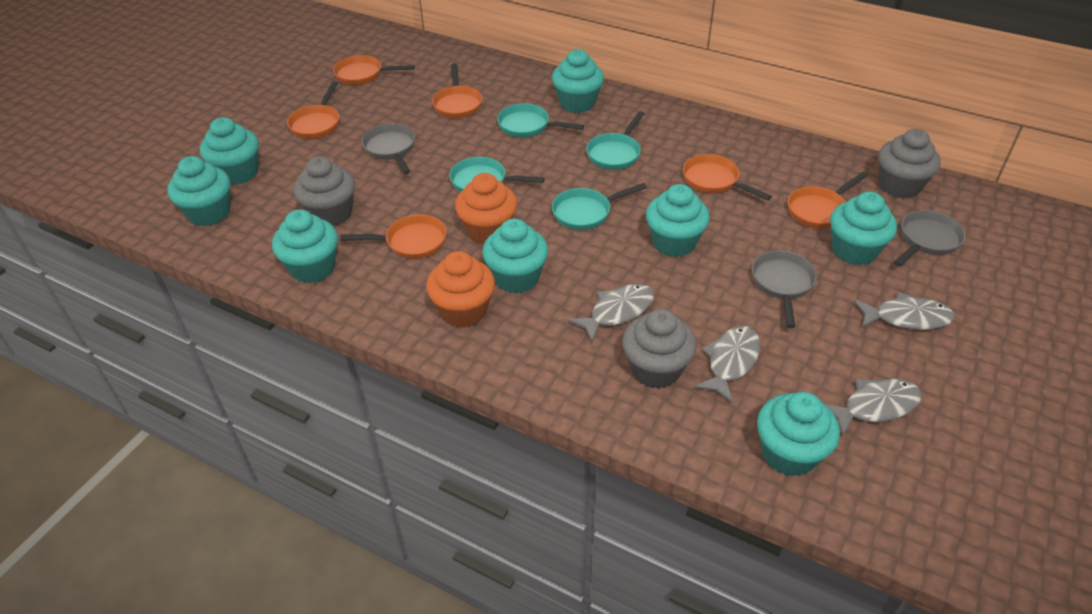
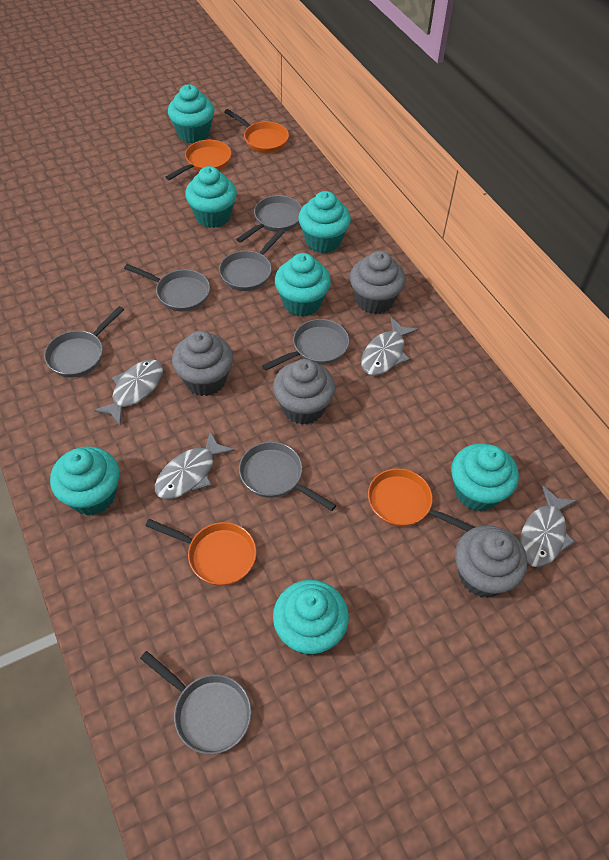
grey cupcake: 3 -> 4
grey pan: 3 -> 7
orange cupcake: 2 -> 0
orange pan: 6 -> 4
turquoise cupcake: 8 -> 7
turquoise pan: 4 -> 0

